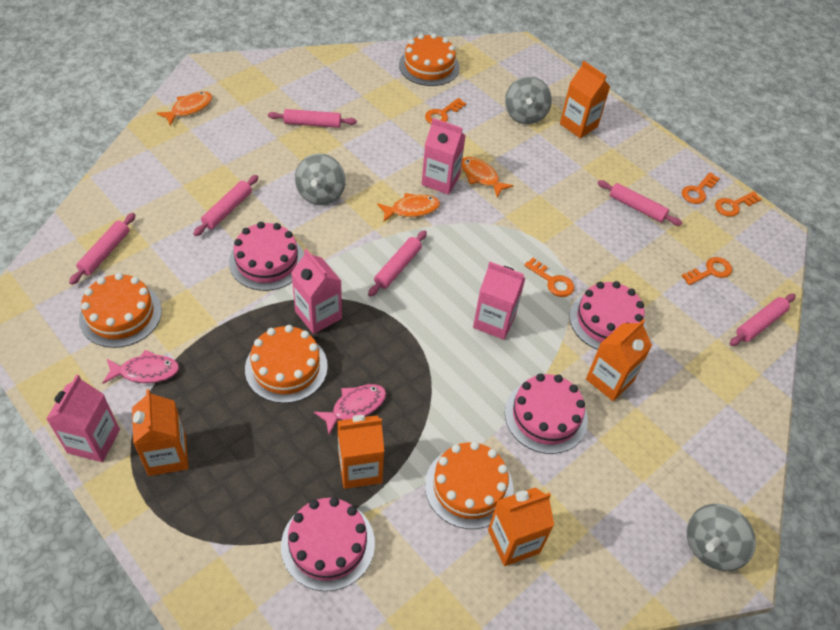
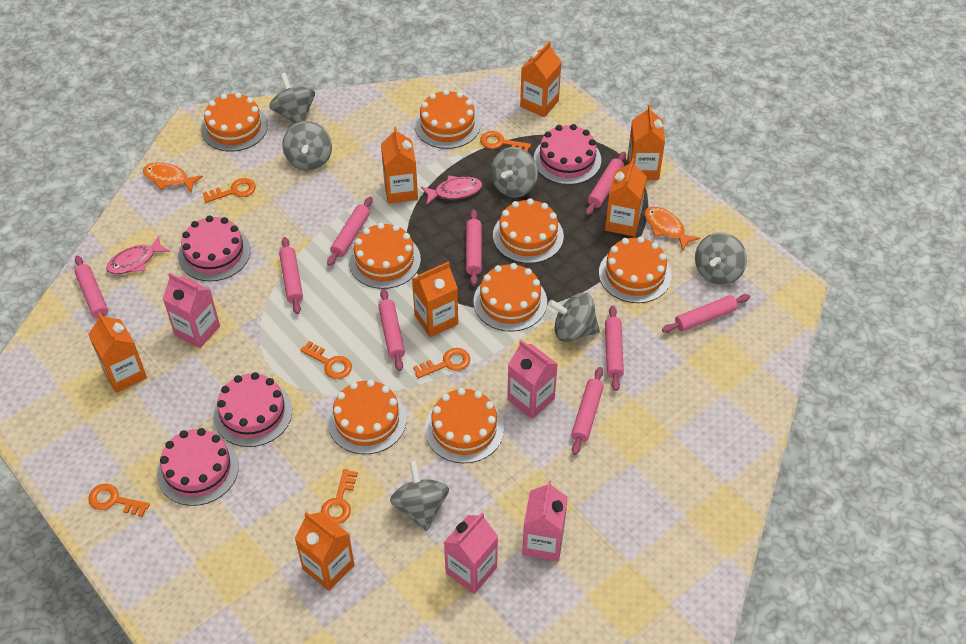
grey spinning top: 3 -> 6
orange cake: 4 -> 8
orange carton: 5 -> 7
orange fish: 3 -> 2
orange key: 5 -> 6
pink rolling pin: 6 -> 9

